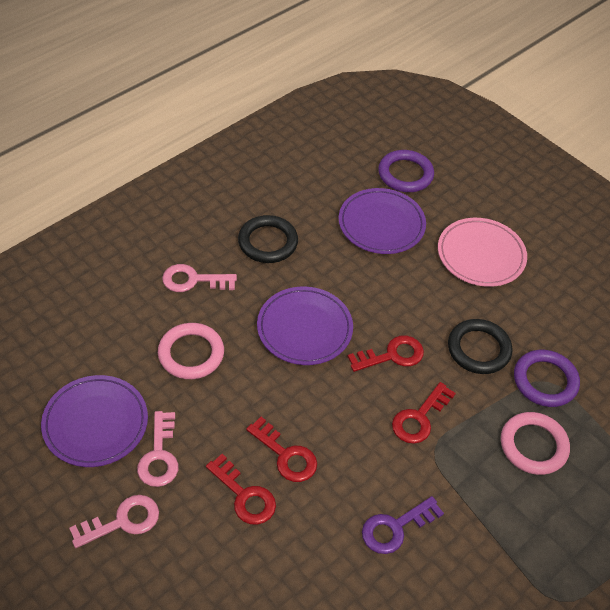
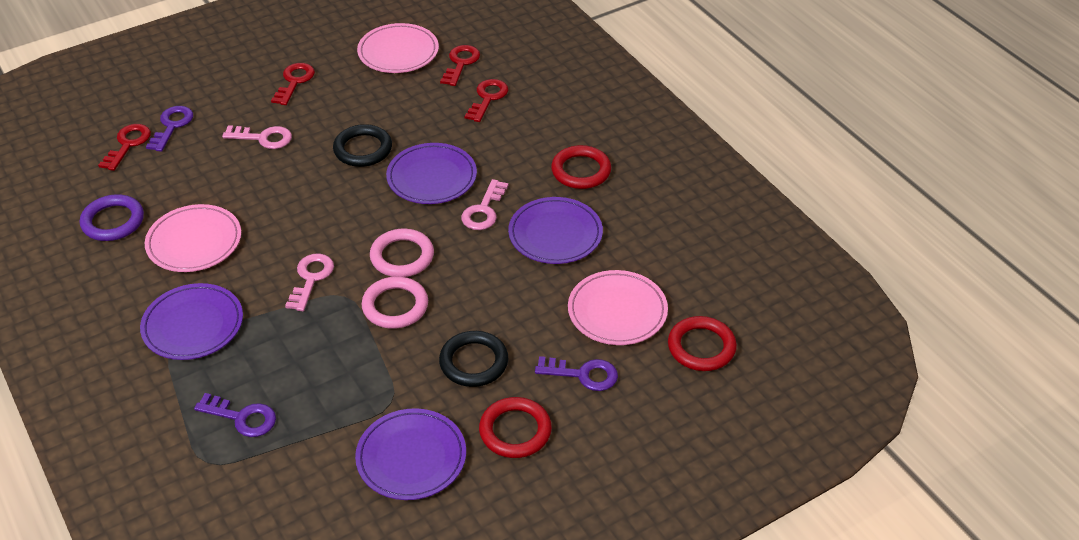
pink plate: 1 -> 3
purple key: 1 -> 3
purple plate: 3 -> 4
purple ring: 2 -> 1
red ring: 0 -> 3

